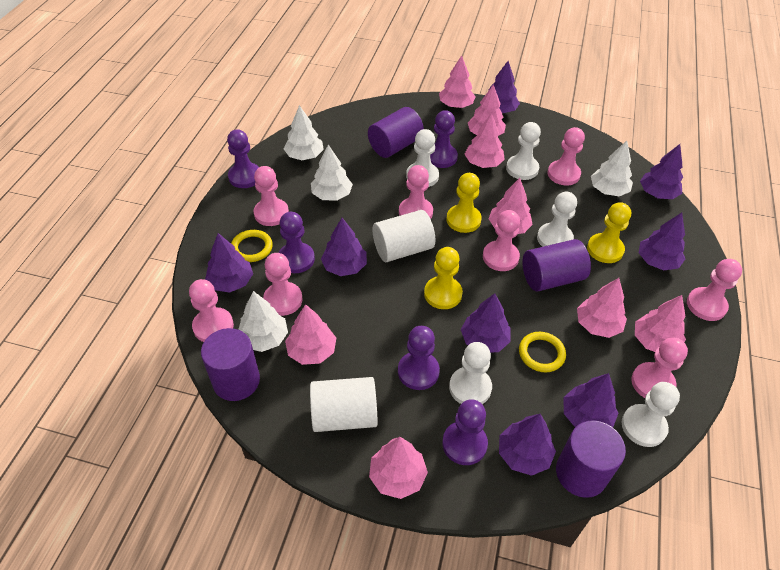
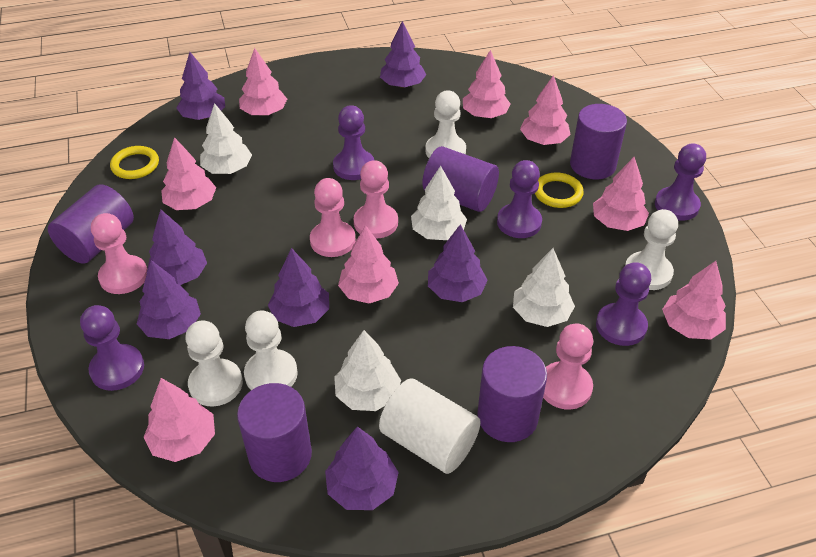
pink pawn: 8 -> 4
purple cylinder: 4 -> 5
purple tree: 8 -> 7
white cylinder: 2 -> 1
white pawn: 5 -> 4
yellow pawn: 3 -> 0

